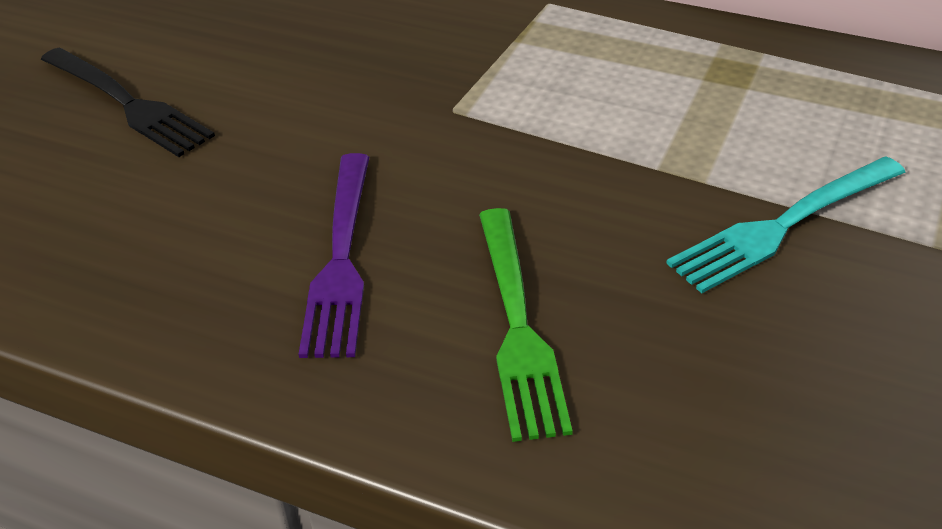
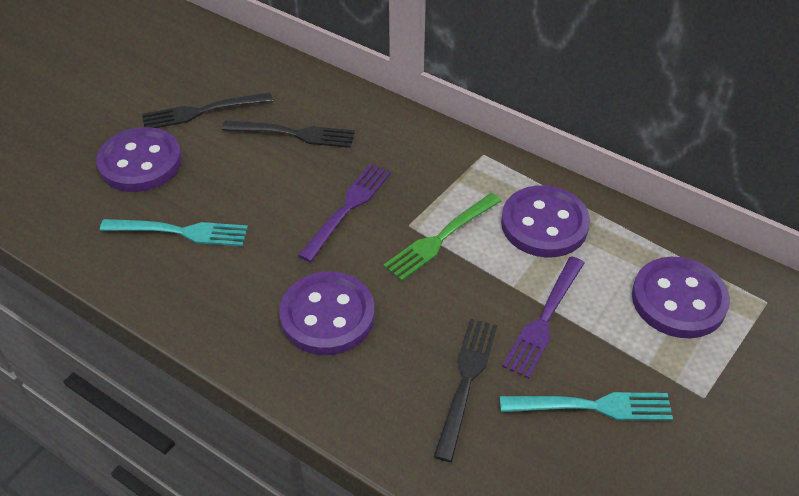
black fork: 1 -> 3
purple button: 0 -> 4
purple fork: 1 -> 2
turquoise fork: 1 -> 2

